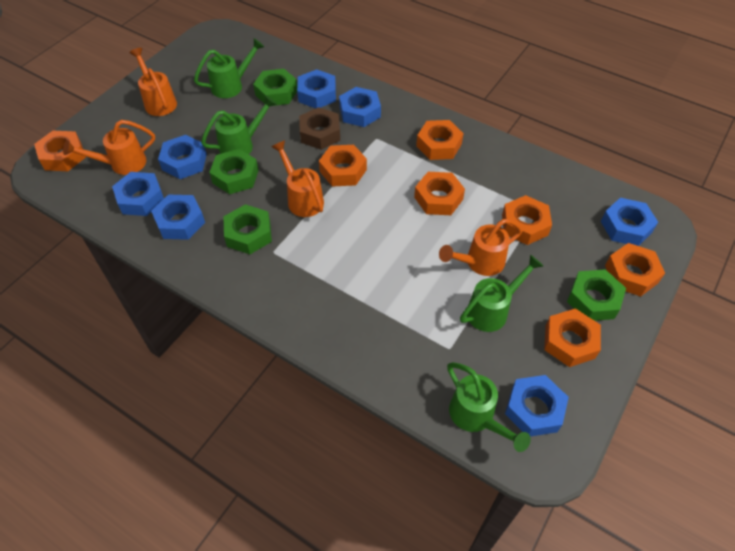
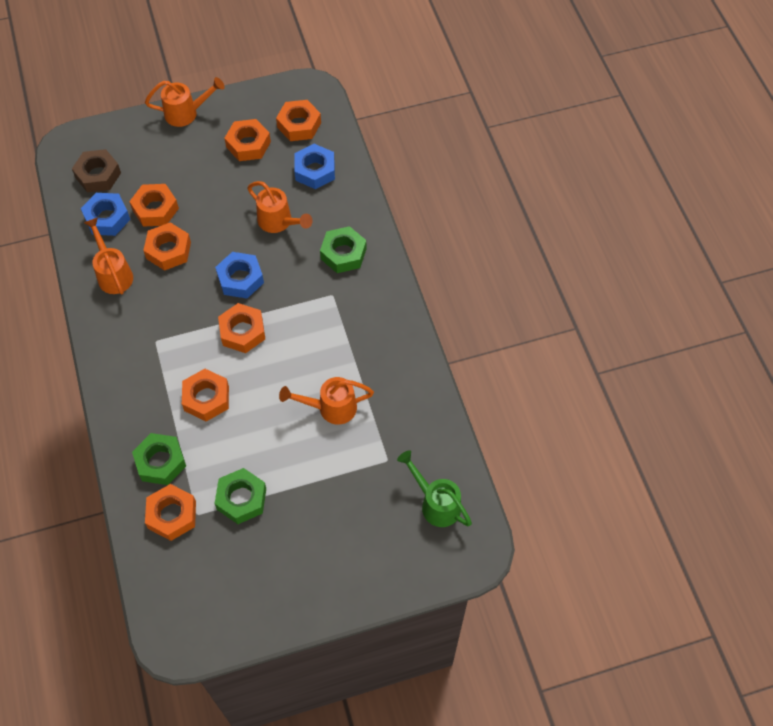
blue nut: 7 -> 3
green nut: 4 -> 3
green watering can: 4 -> 1

